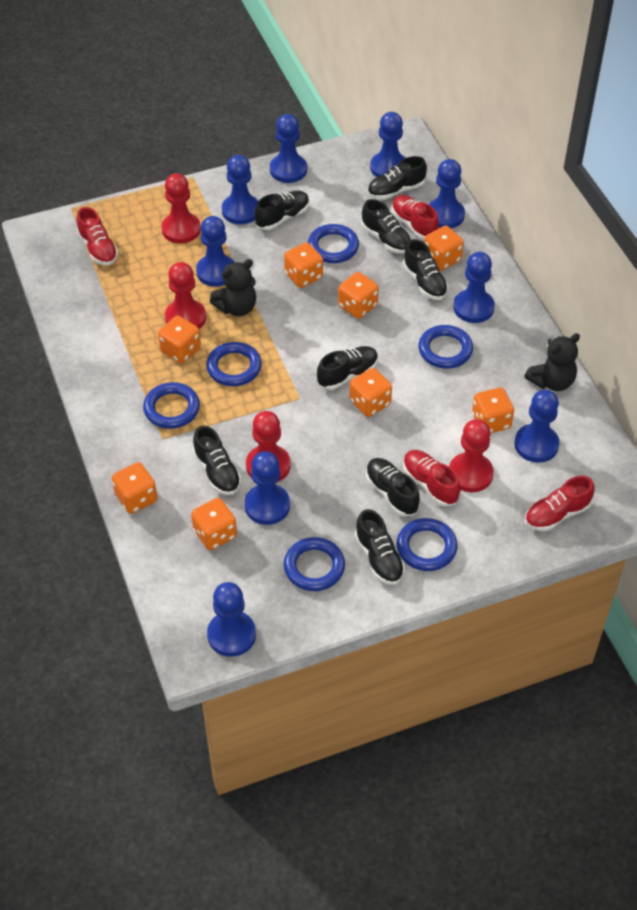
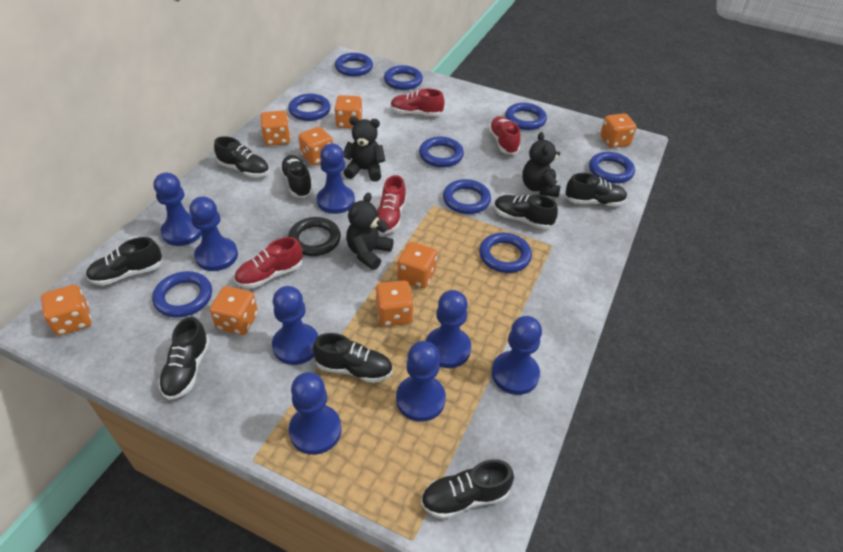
black ring: 0 -> 1
black teddy bear: 2 -> 3
blue pawn: 9 -> 8
blue ring: 6 -> 9
red pawn: 4 -> 0

